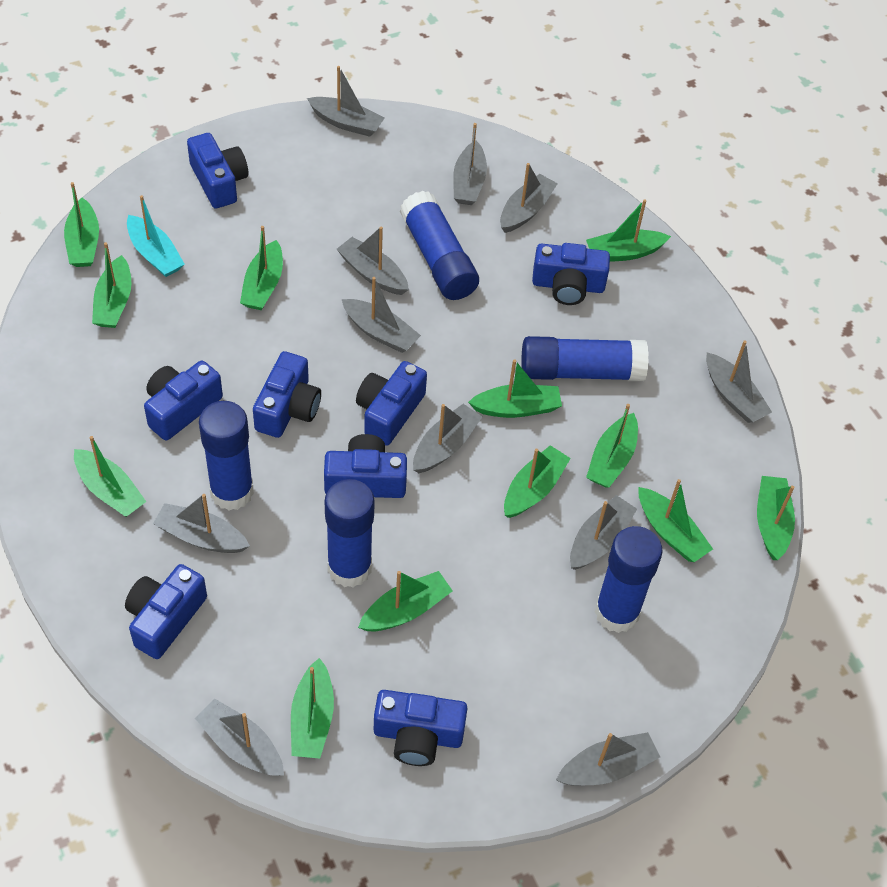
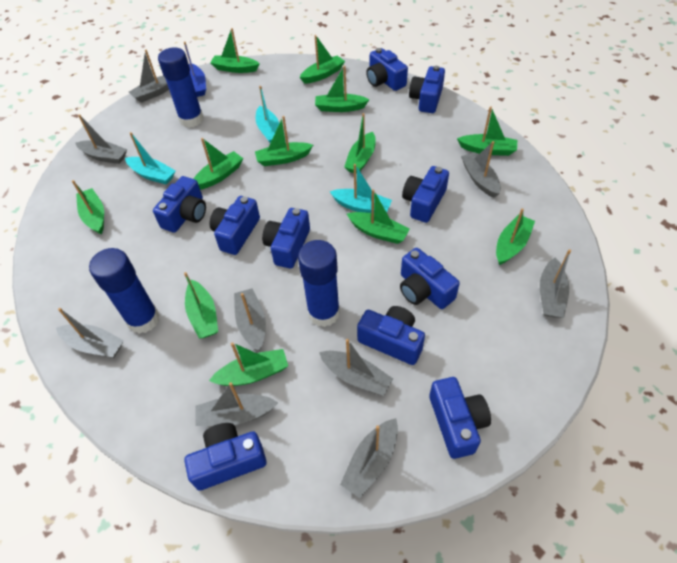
blue boat: 0 -> 1
blue camera: 8 -> 10
blue glue stick: 5 -> 3
grey boat: 11 -> 9
turquoise boat: 1 -> 3

